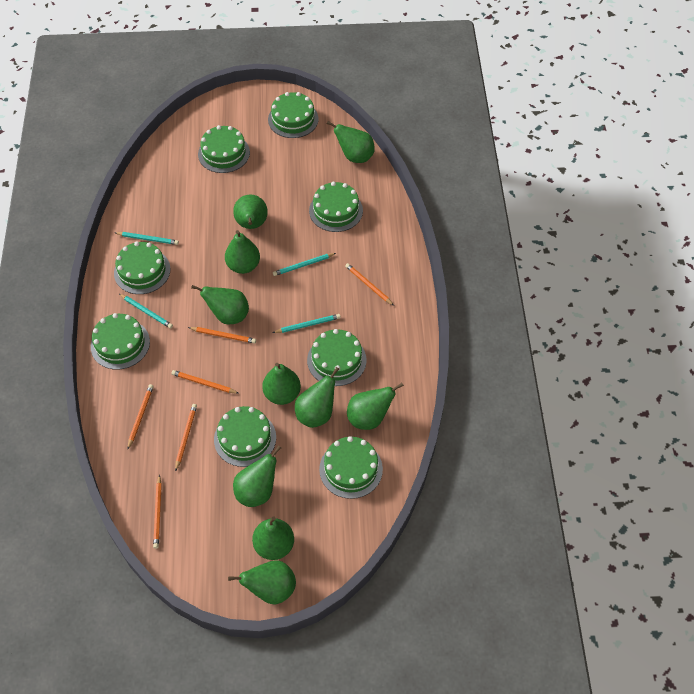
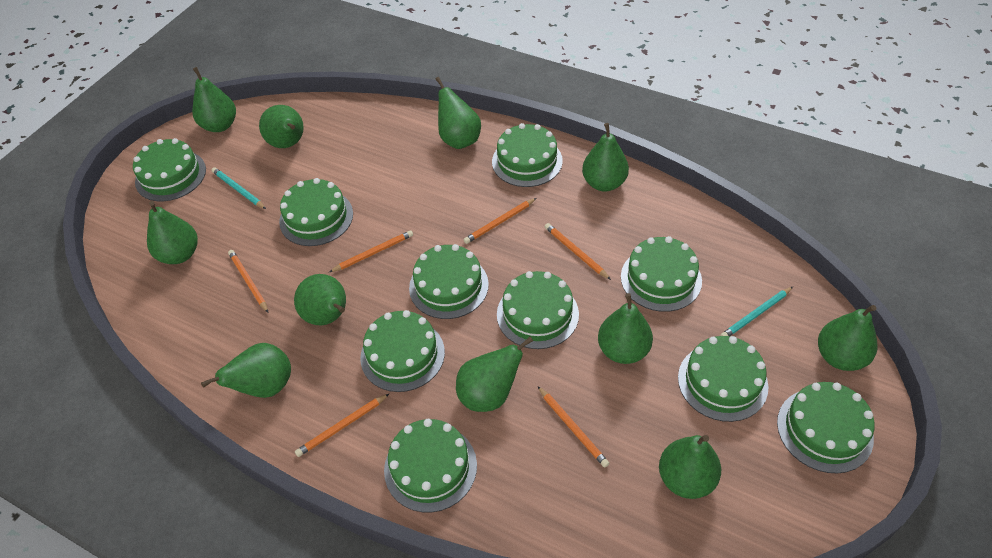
green cake: 8 -> 10
green pear: 10 -> 11
turquoise pencil: 4 -> 2

